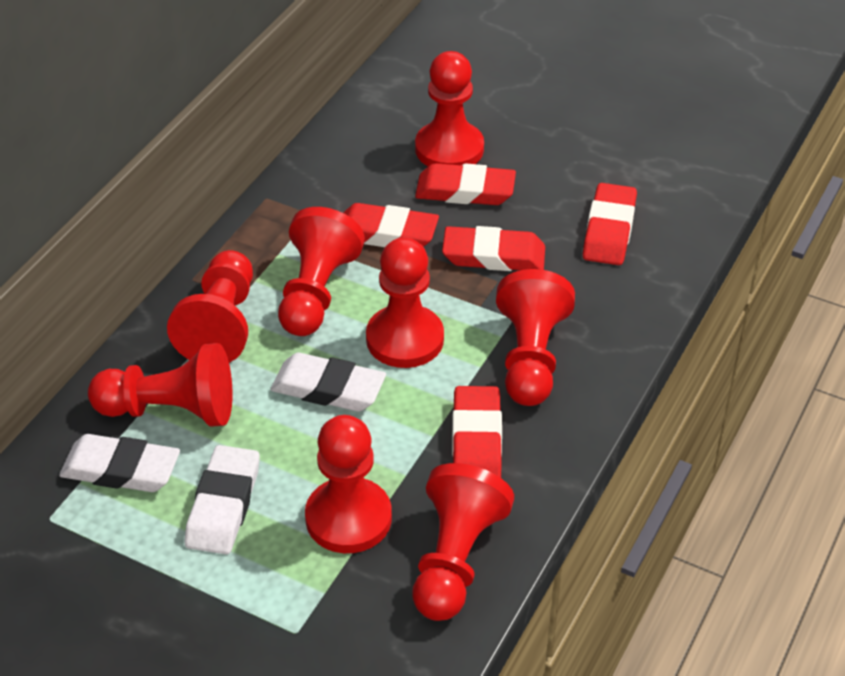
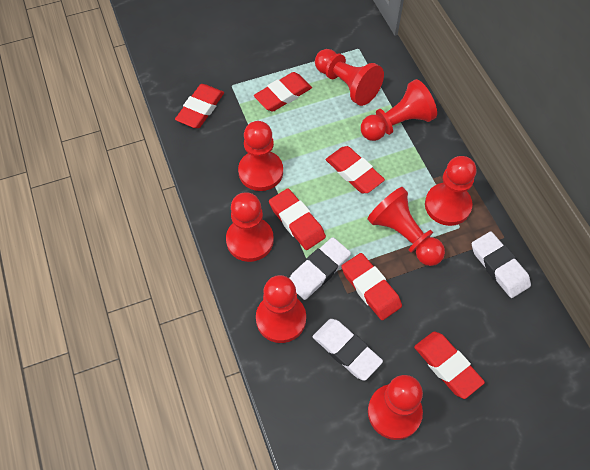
red eraser: 5 -> 6

